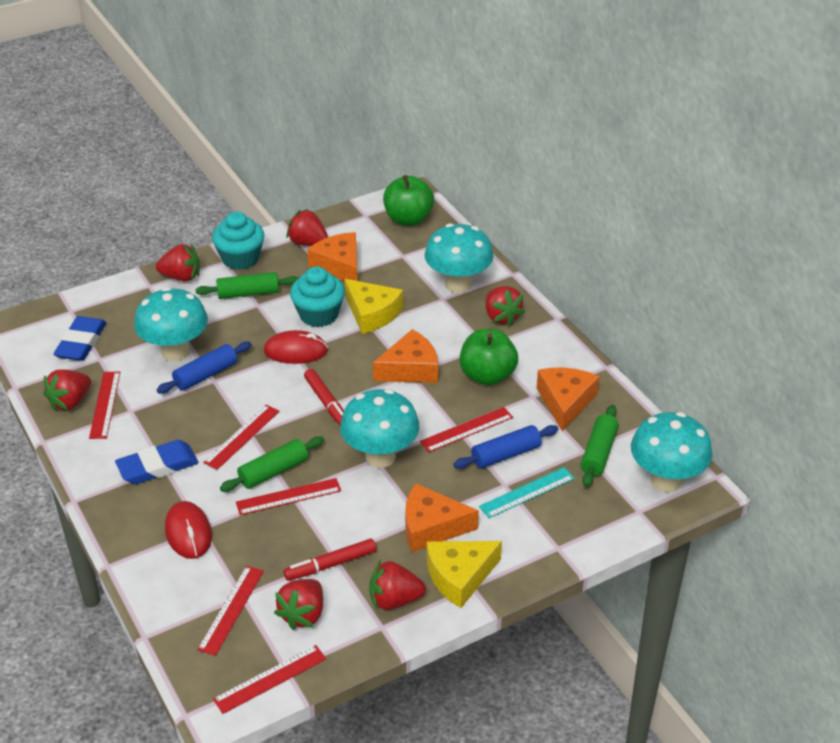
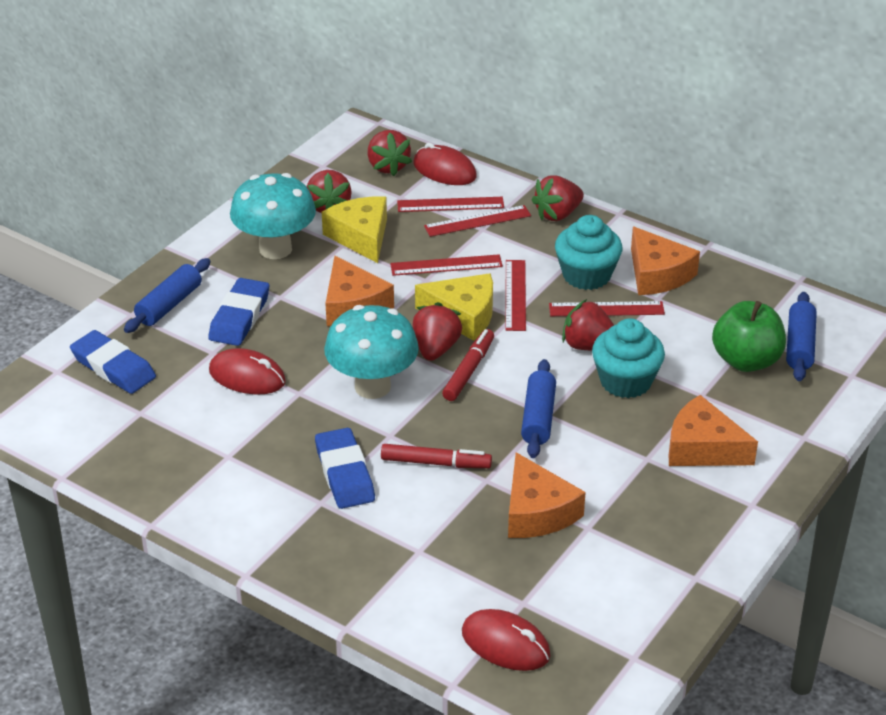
blue eraser: 2 -> 3
blue rolling pin: 2 -> 3
green apple: 2 -> 1
green rolling pin: 3 -> 0
red mouse: 2 -> 3
red ruler: 6 -> 5
red strawberry: 6 -> 5
turquoise mushroom: 4 -> 2
turquoise ruler: 1 -> 0

